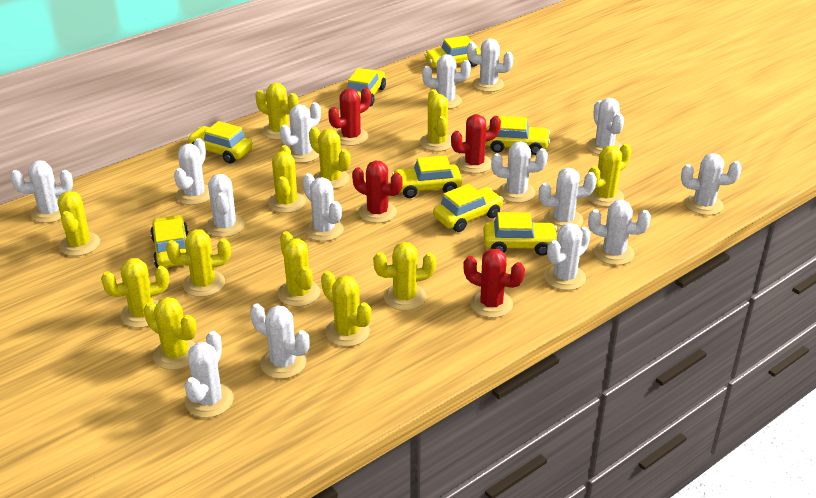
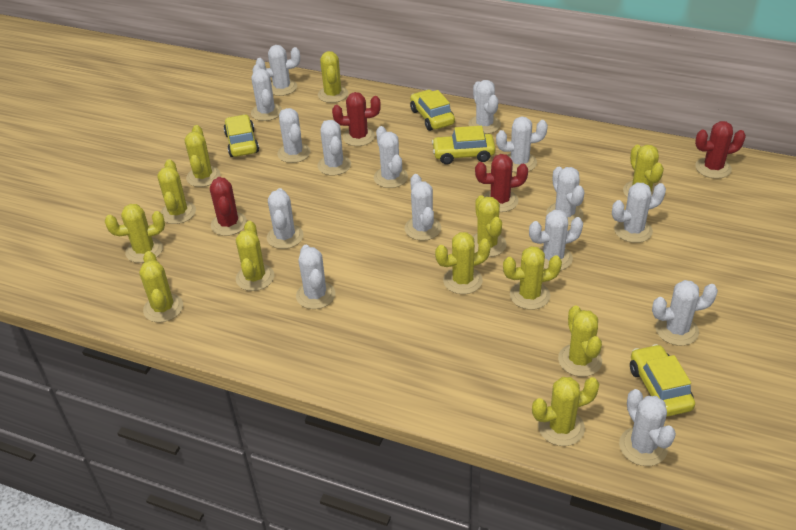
yellow car: 8 -> 4

